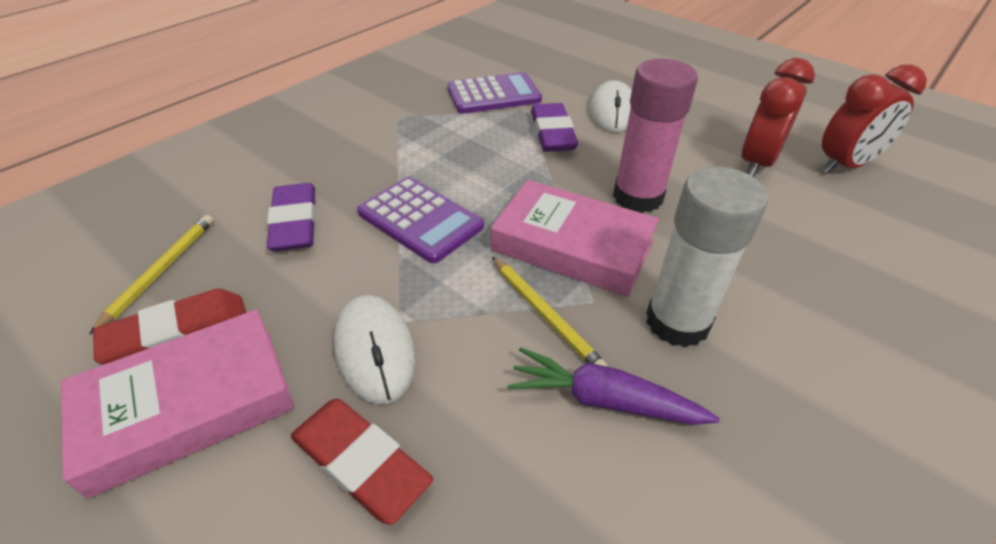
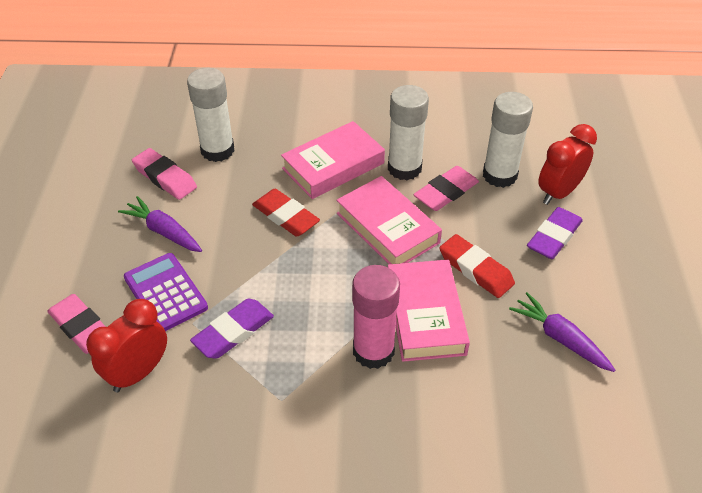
pink book: 2 -> 3
pink eraser: 0 -> 3
purple calculator: 2 -> 1
purple carrot: 1 -> 2
white glue stick: 1 -> 3
white mouse: 2 -> 0
yellow pencil: 2 -> 0

